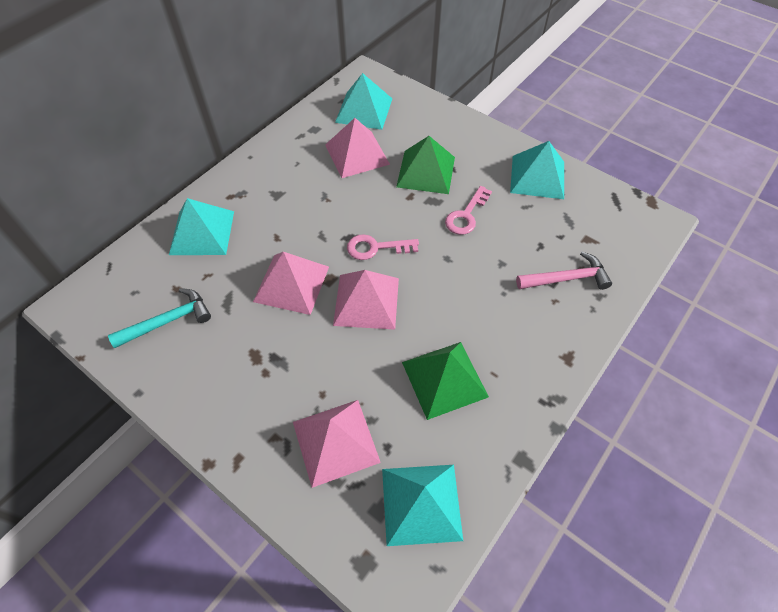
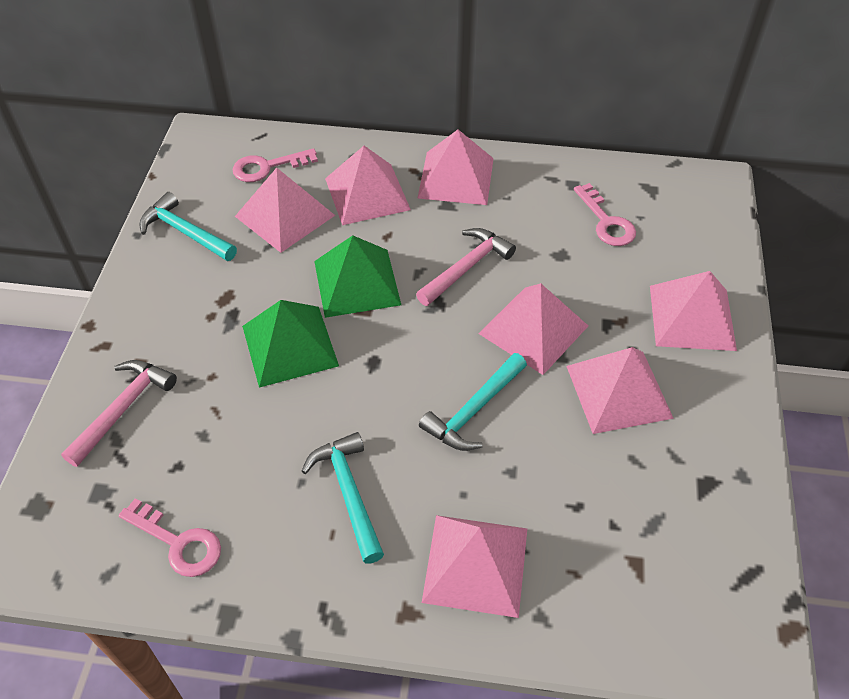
pink hammer: 1 -> 2
pink key: 2 -> 3
pink pyramid: 4 -> 7
turquoise hammer: 1 -> 3
turquoise pyramid: 4 -> 0

